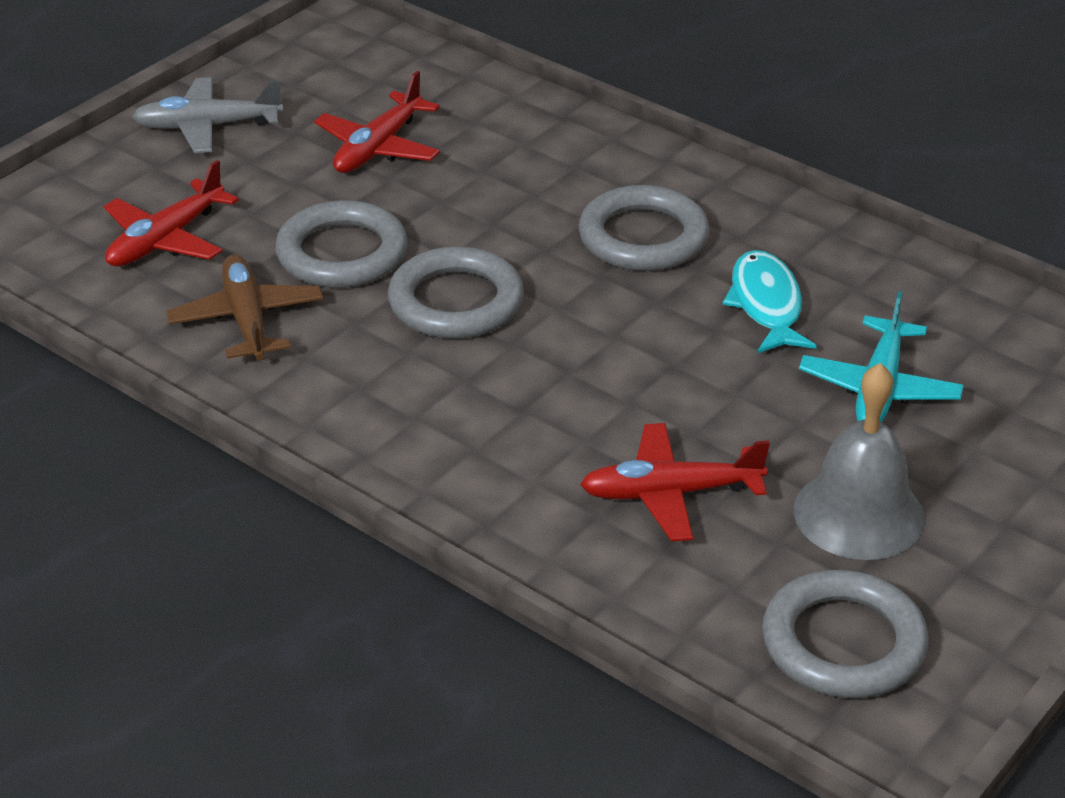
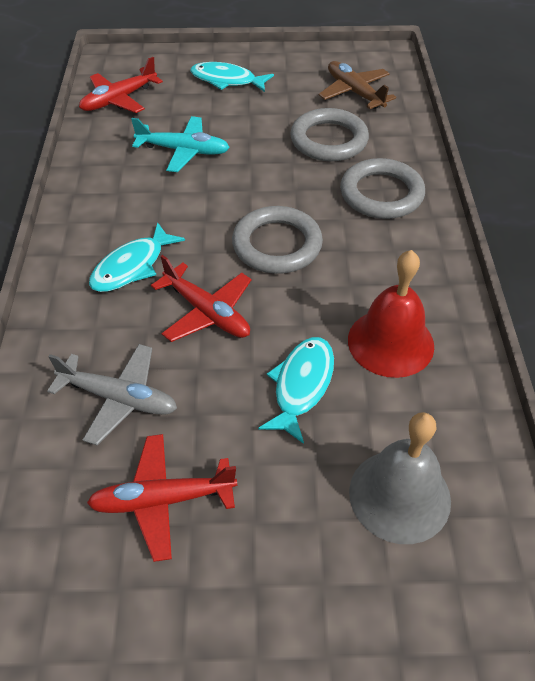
grey ring: 4 -> 3
red bell: 0 -> 1
turquoise fish: 1 -> 3

